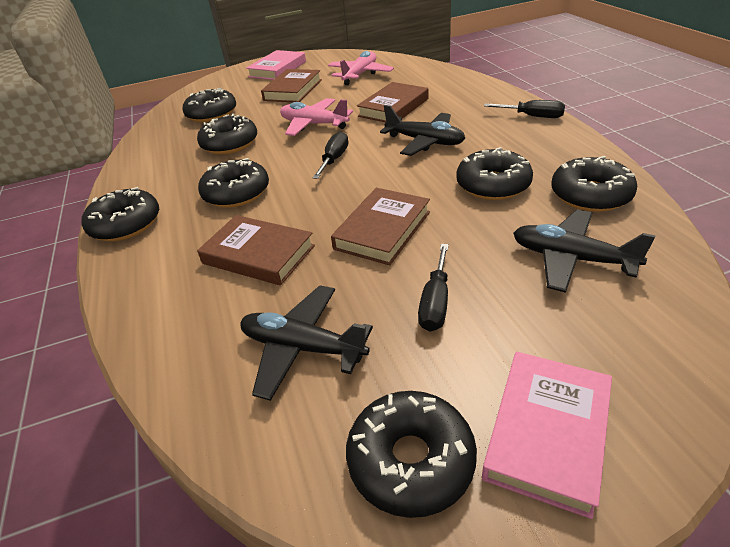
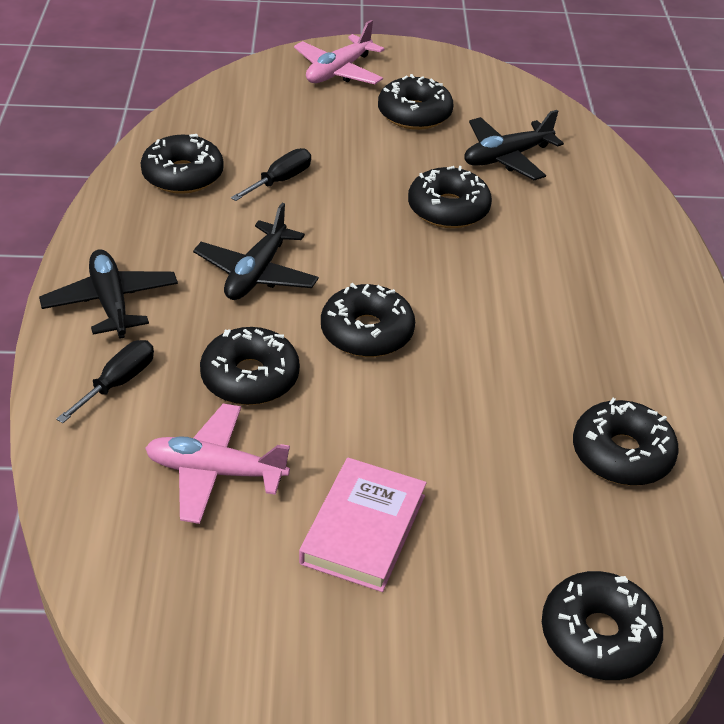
black screwdriver: 3 -> 2
brown book: 4 -> 0
pink book: 2 -> 1

